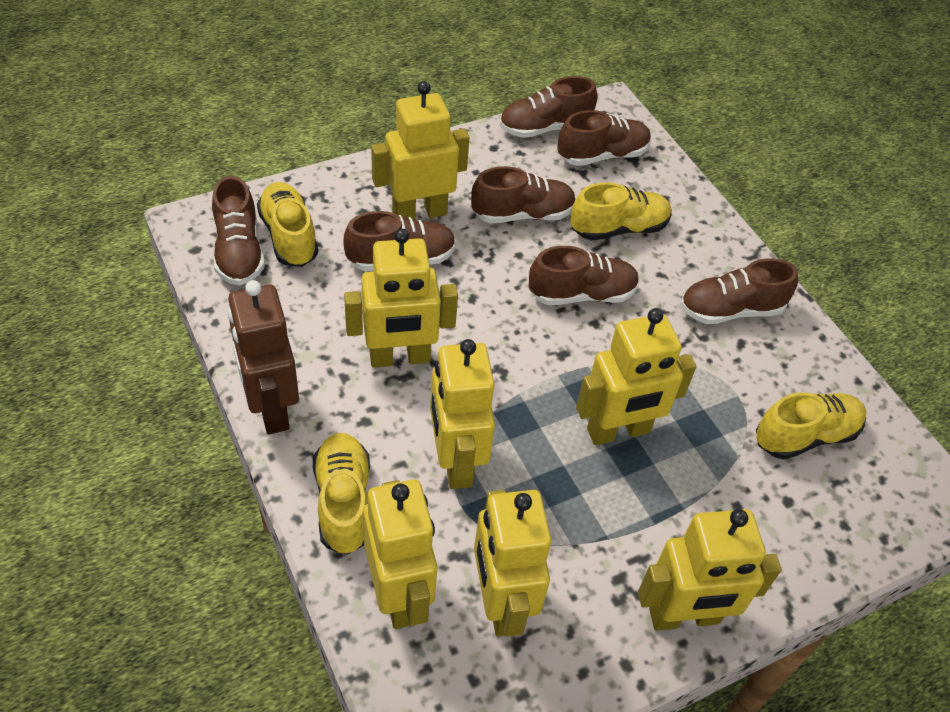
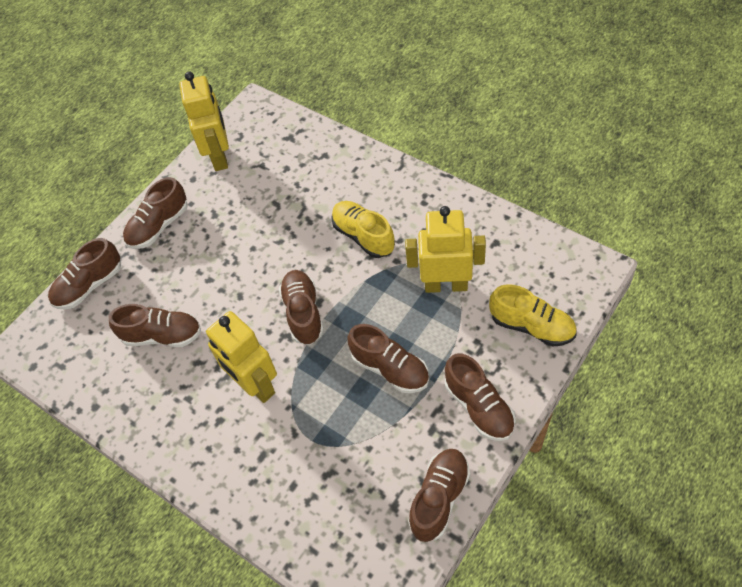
brown robot: 1 -> 0
yellow robot: 7 -> 3
yellow shoe: 4 -> 2

